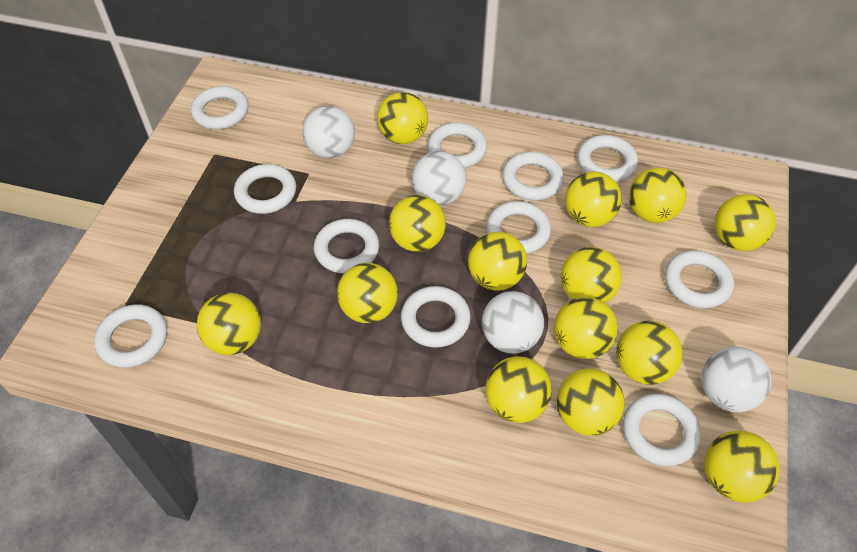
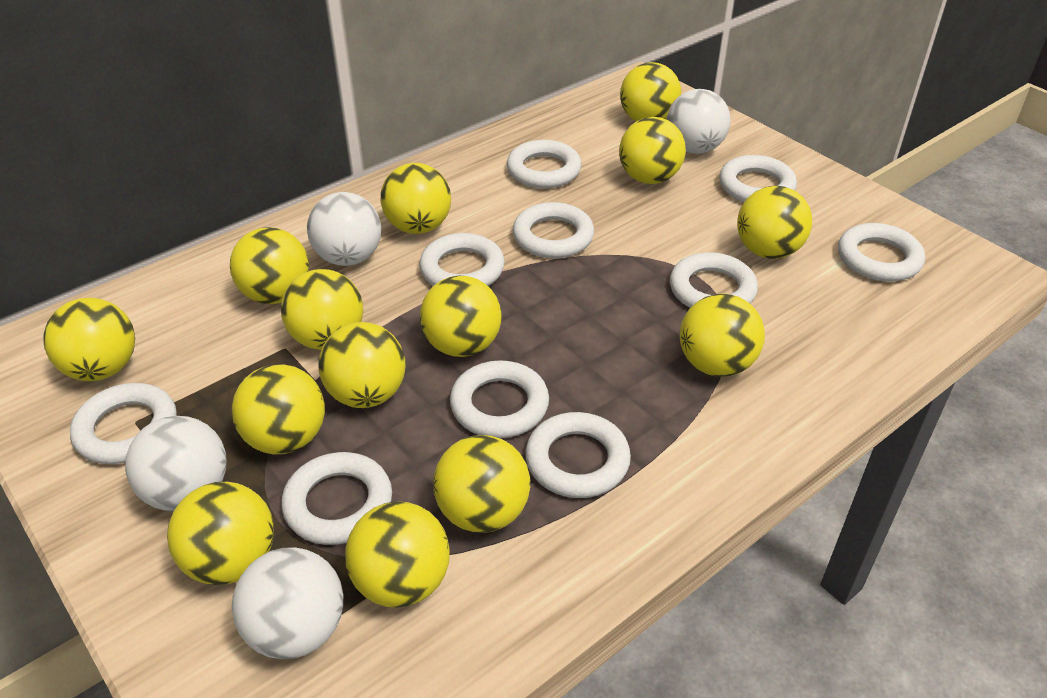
white ring: 11 -> 10

